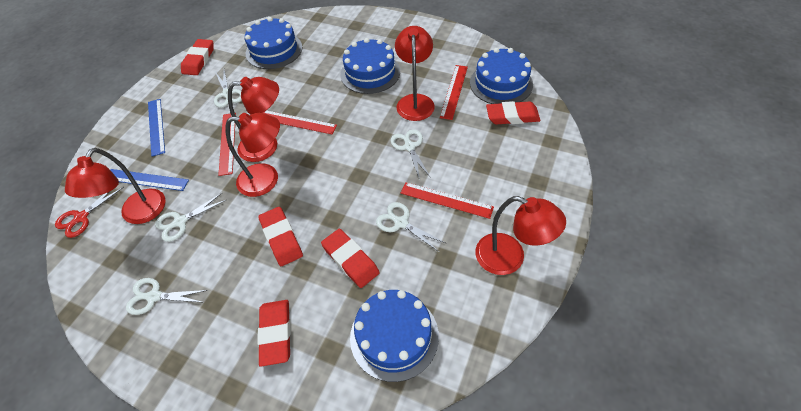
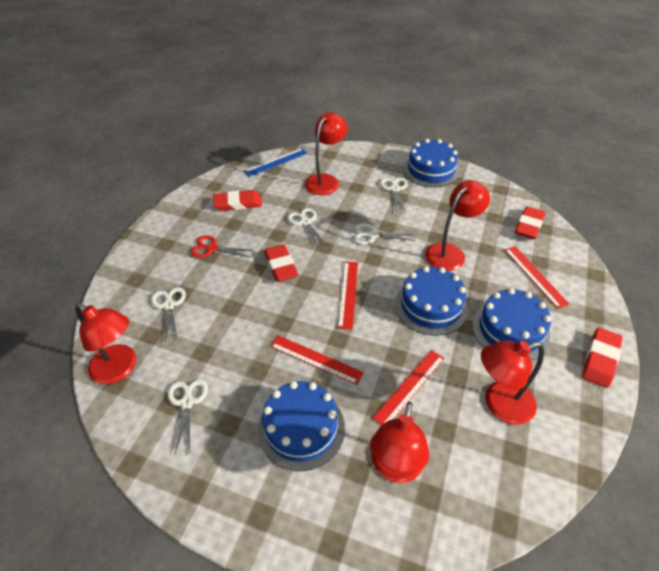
blue ruler: 2 -> 1
red eraser: 5 -> 4

